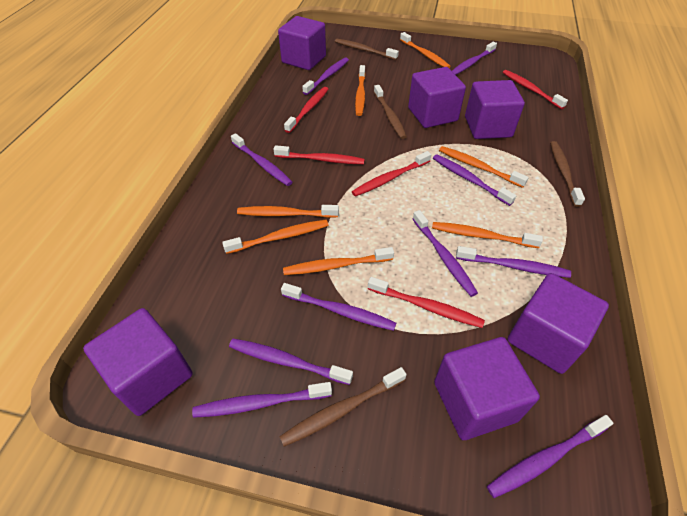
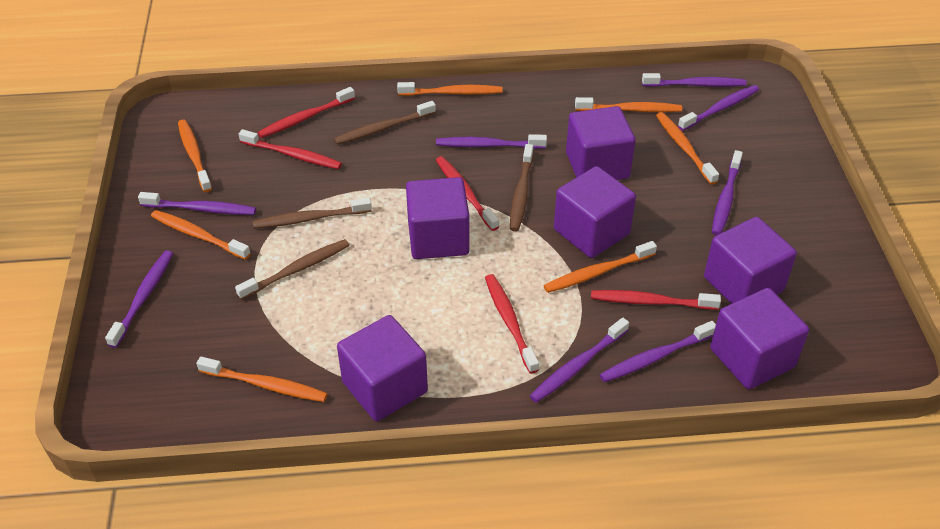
purple toothbrush: 10 -> 8

